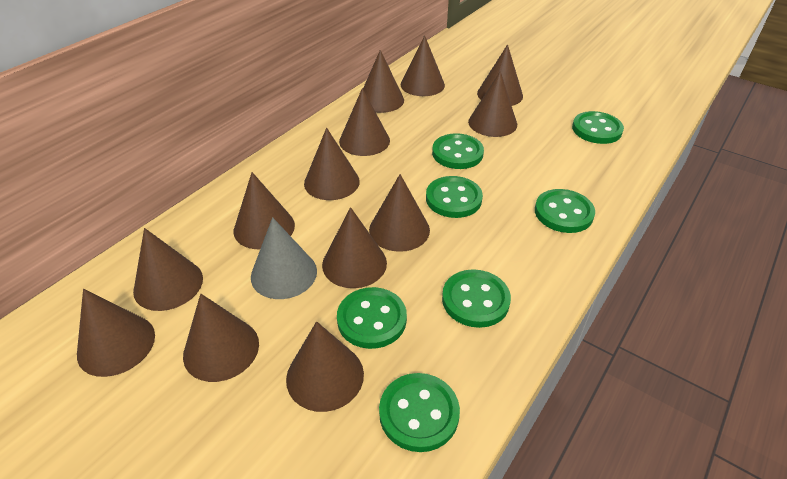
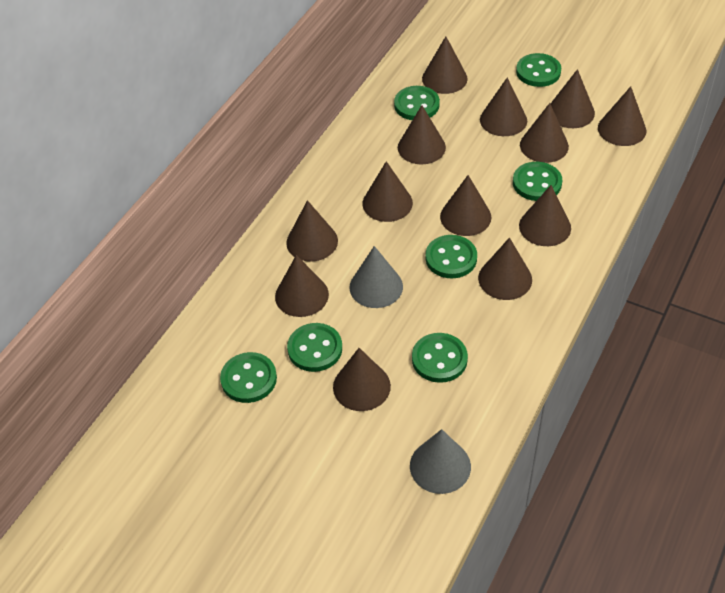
grey cone: 1 -> 2

